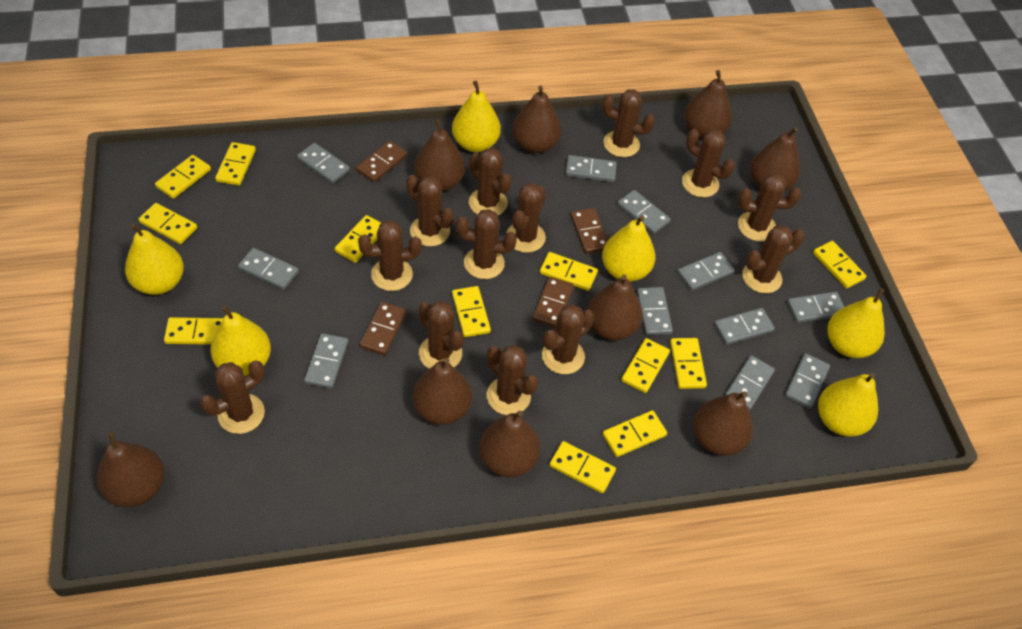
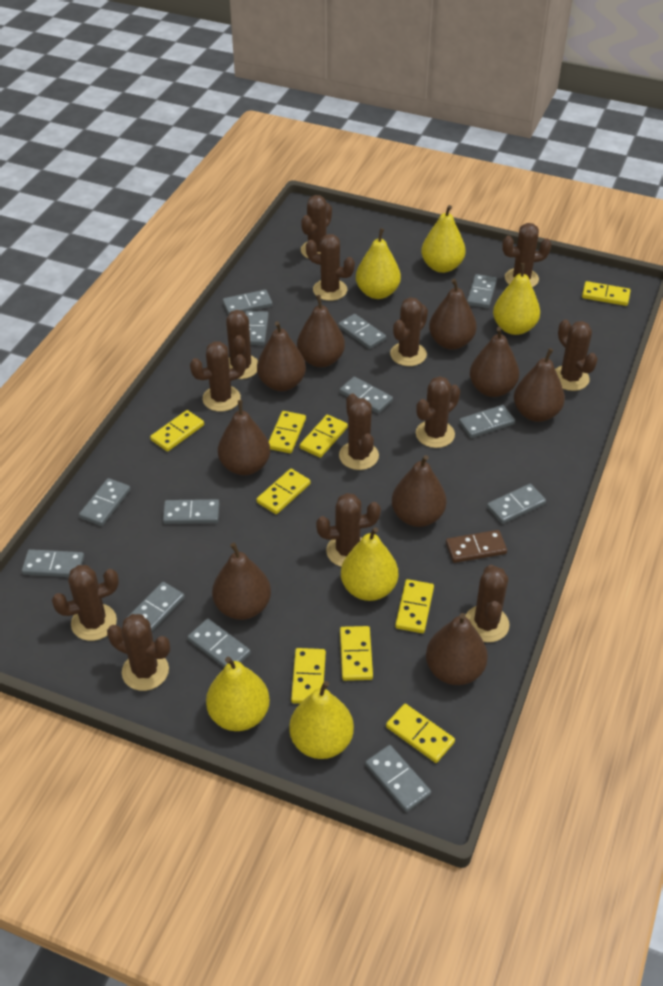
brown domino: 4 -> 1
grey domino: 11 -> 13
yellow domino: 12 -> 9

